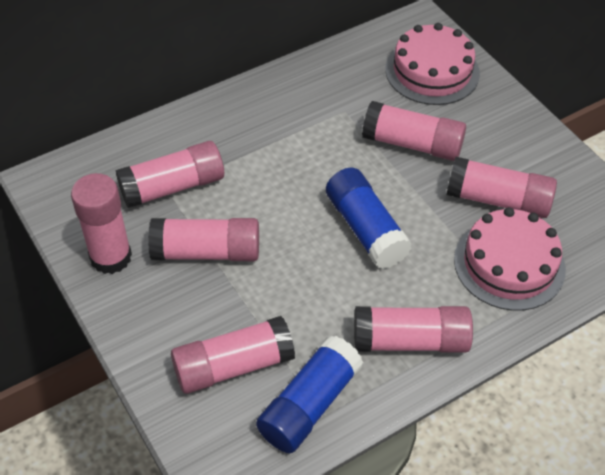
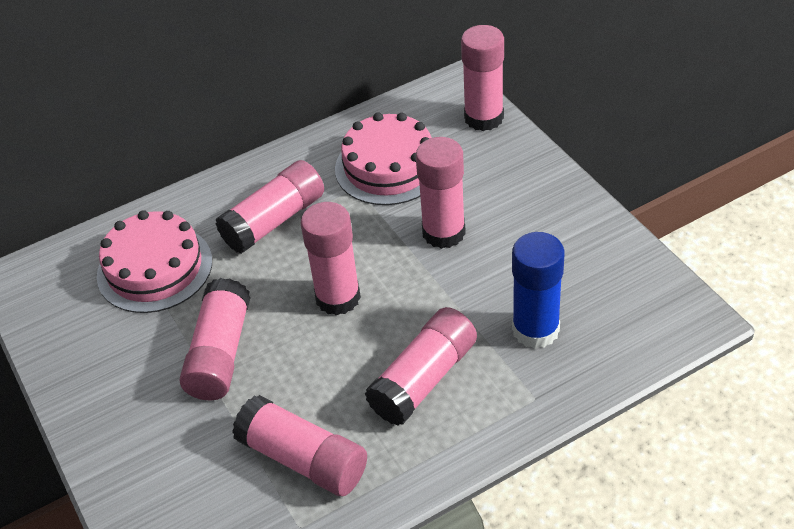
blue glue stick: 2 -> 1

